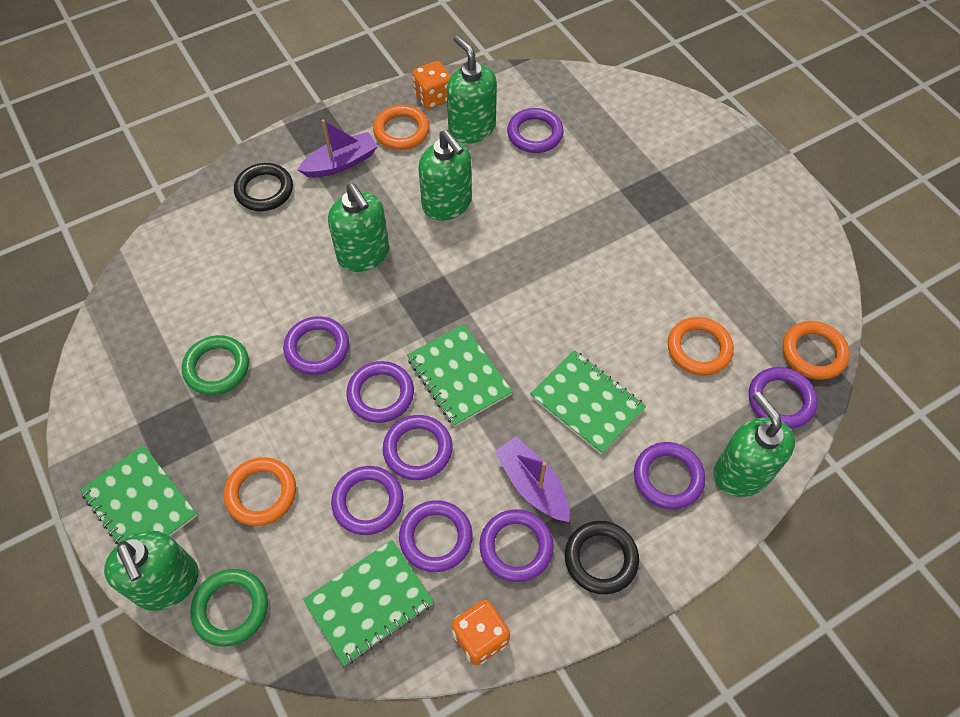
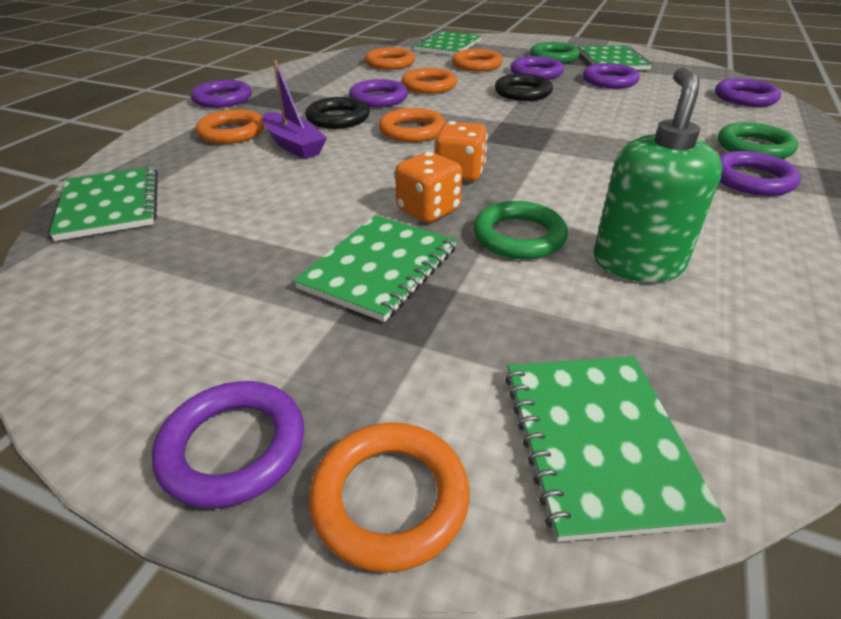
green notebook: 4 -> 5
green ring: 2 -> 3
green soap dispenser: 5 -> 1
orange ring: 4 -> 6
purple boat: 2 -> 1
purple ring: 9 -> 7

